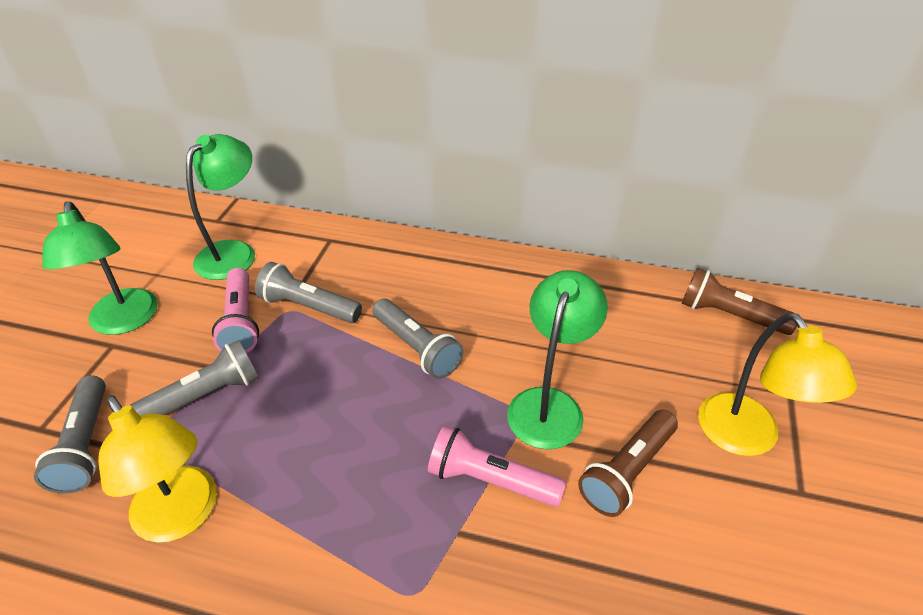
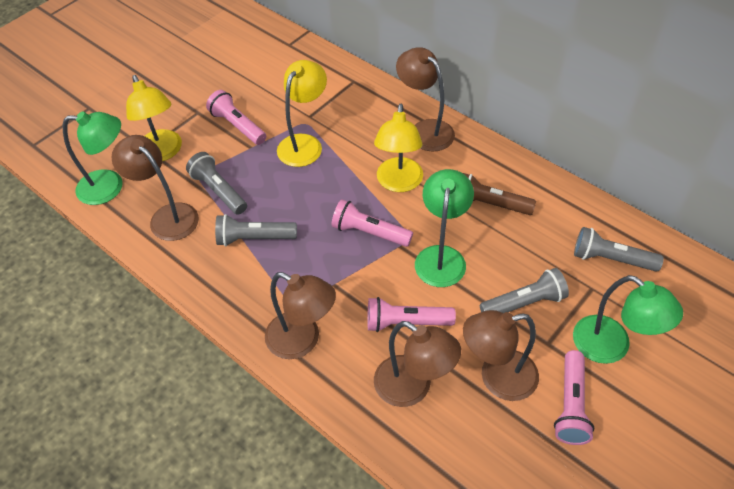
brown flashlight: 2 -> 1
brown lamp: 0 -> 5
pink flashlight: 2 -> 4
yellow lamp: 2 -> 3

